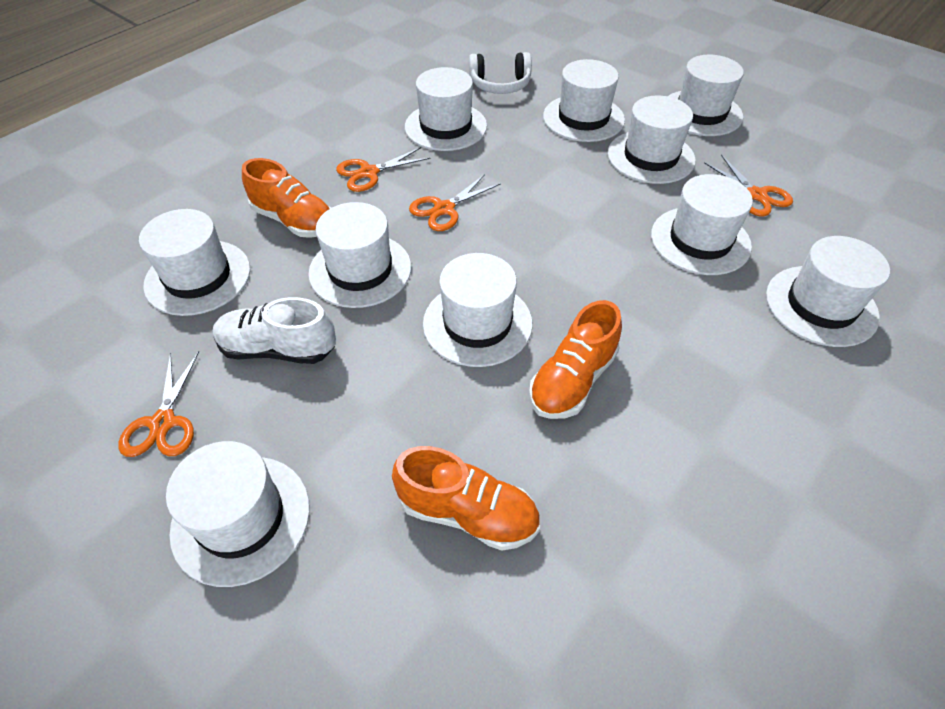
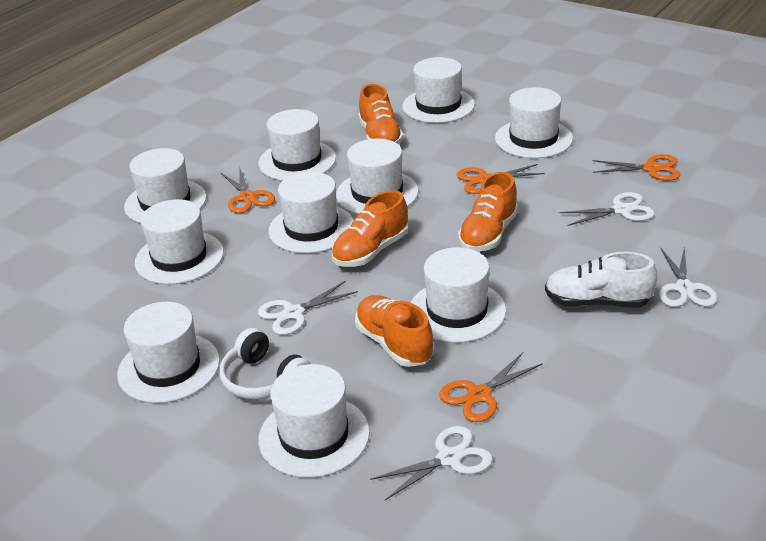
orange shoe: 3 -> 4
white scissors: 0 -> 4

